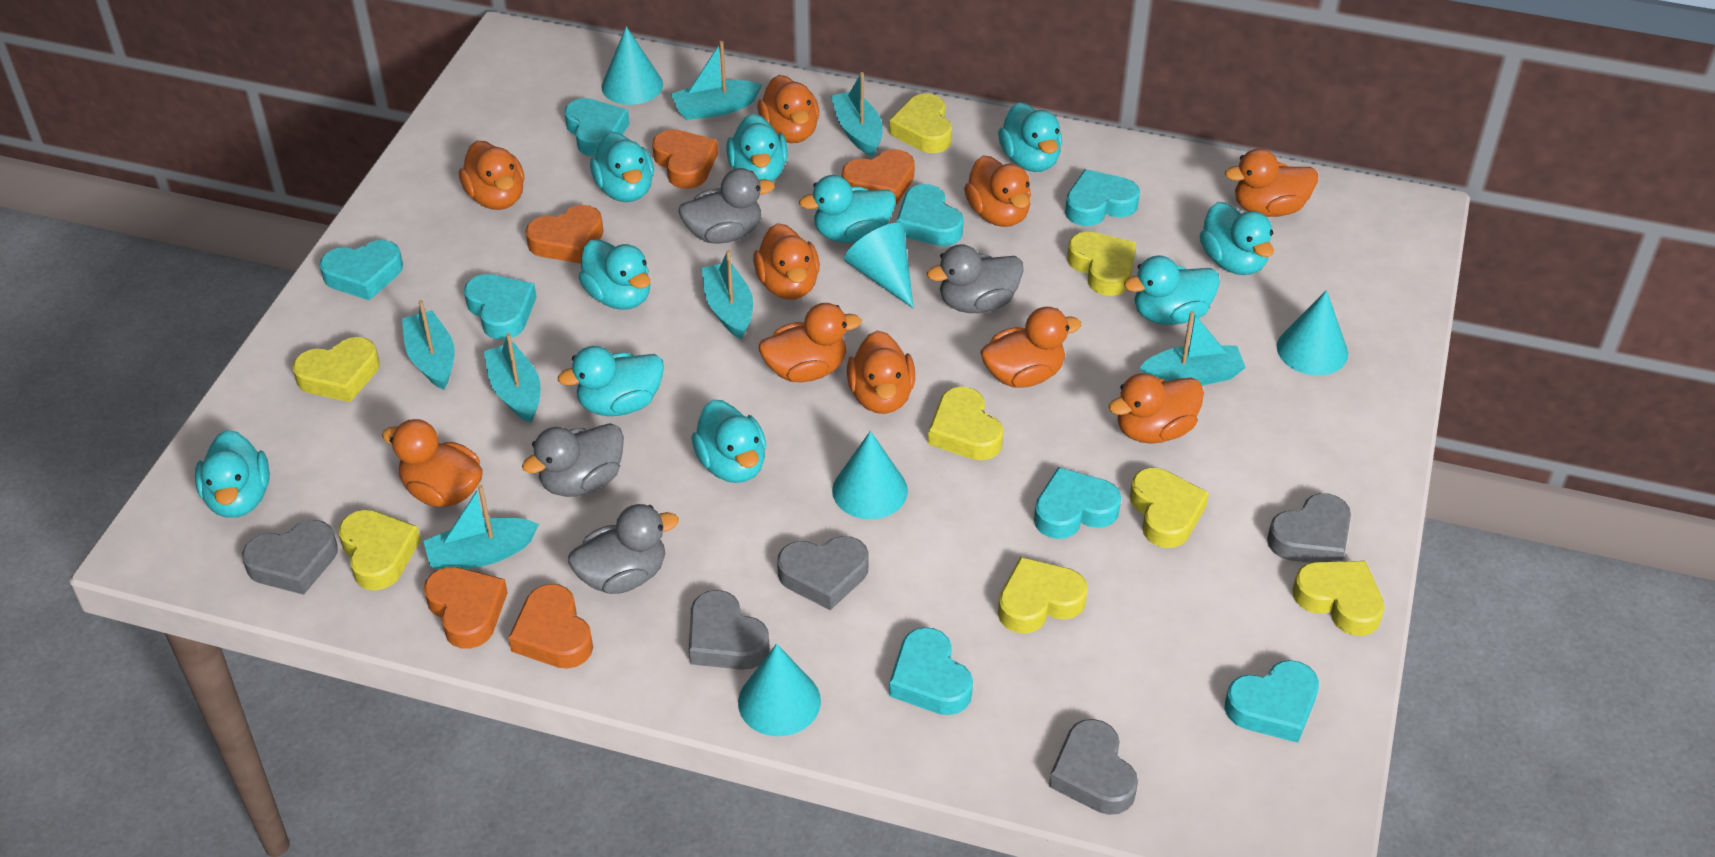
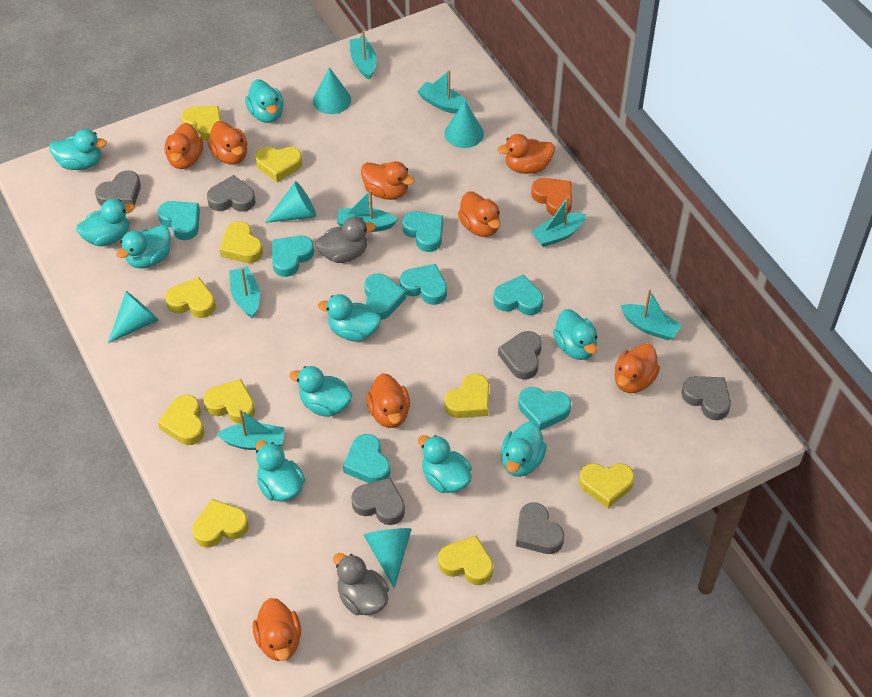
grey duck: 4 -> 2
grey heart: 5 -> 6
orange duck: 10 -> 8
orange heart: 5 -> 1
yellow heart: 8 -> 10

